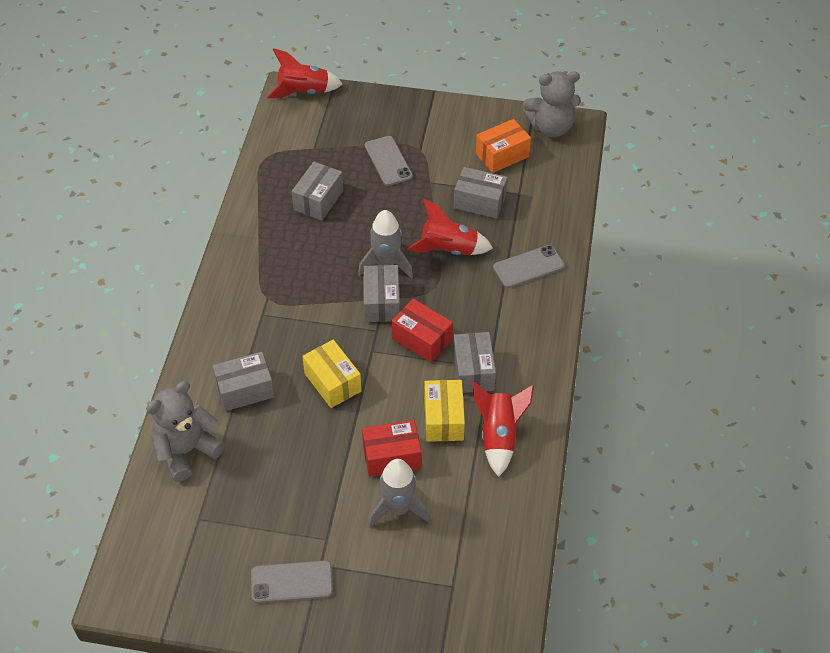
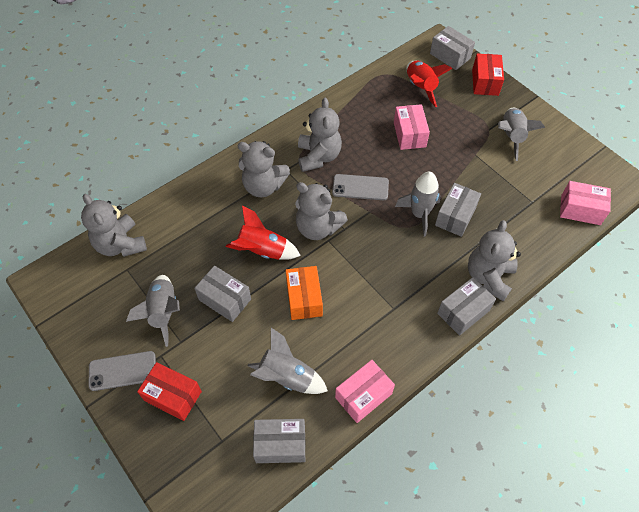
grey phone: 3 -> 2
grey rocket: 2 -> 4
grey teddy bear: 2 -> 5
pink box: 0 -> 3
red rocket: 3 -> 2
yellow box: 2 -> 0

